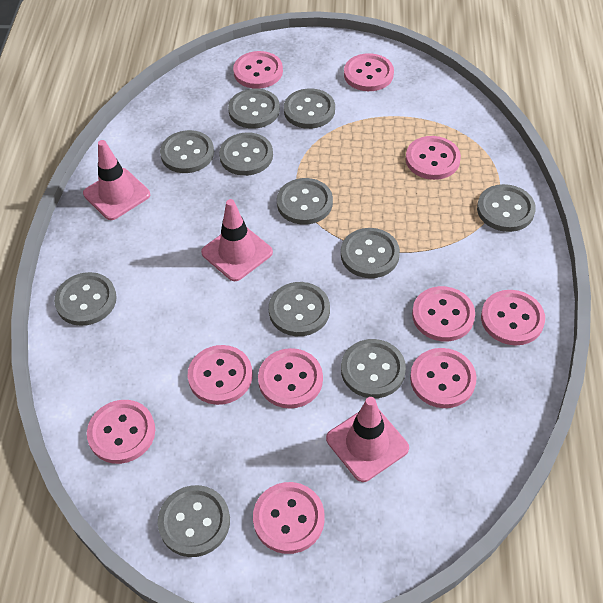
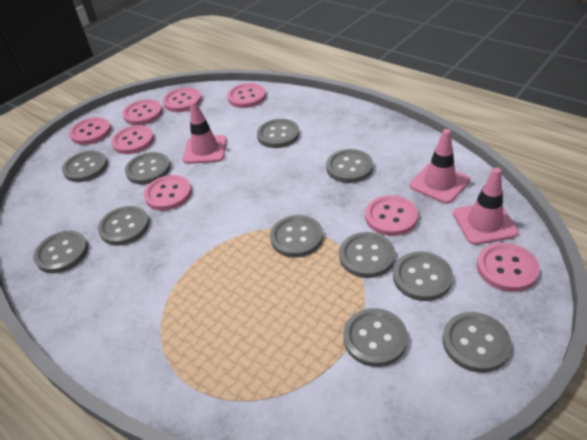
pink button: 10 -> 8

